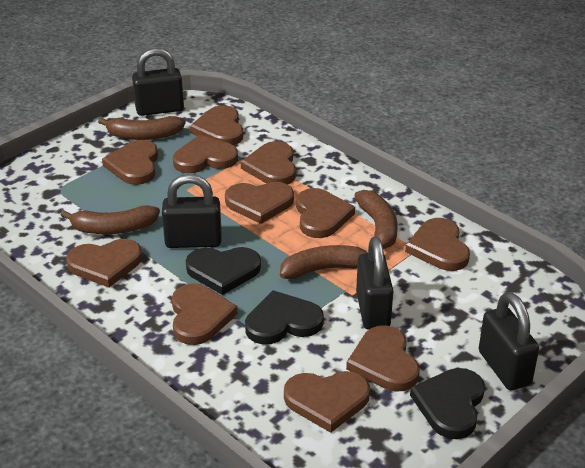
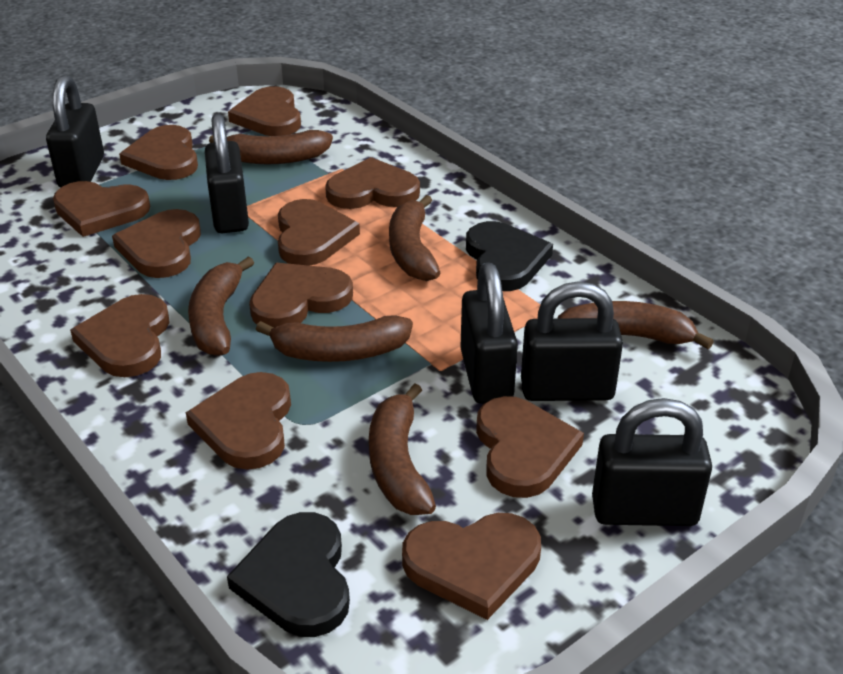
black heart: 3 -> 2
black padlock: 4 -> 5
brown banana: 4 -> 6

